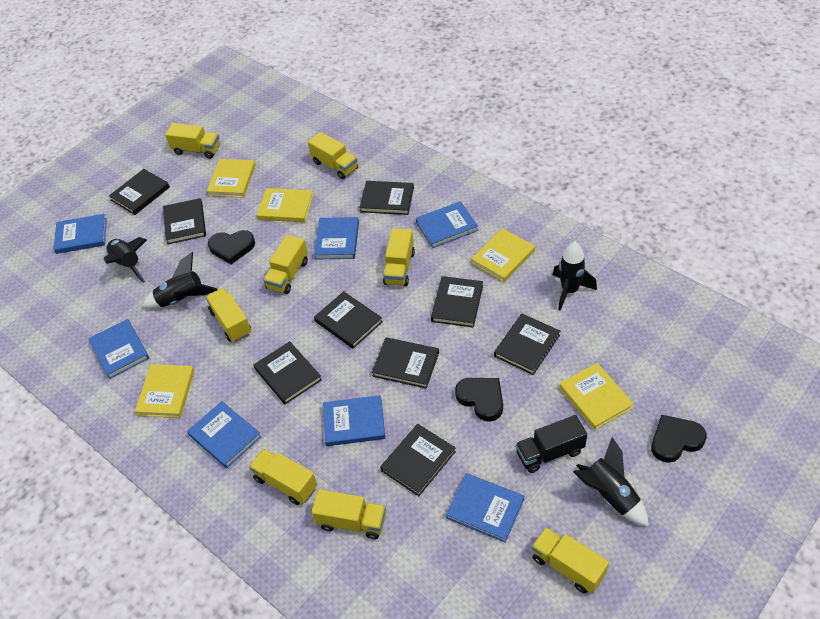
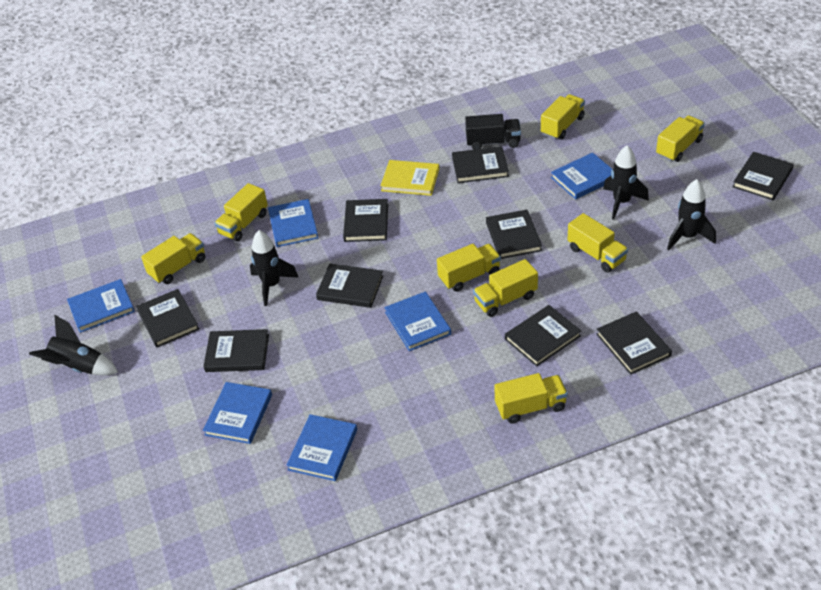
black heart: 3 -> 0
blue book: 7 -> 6
yellow book: 5 -> 1

